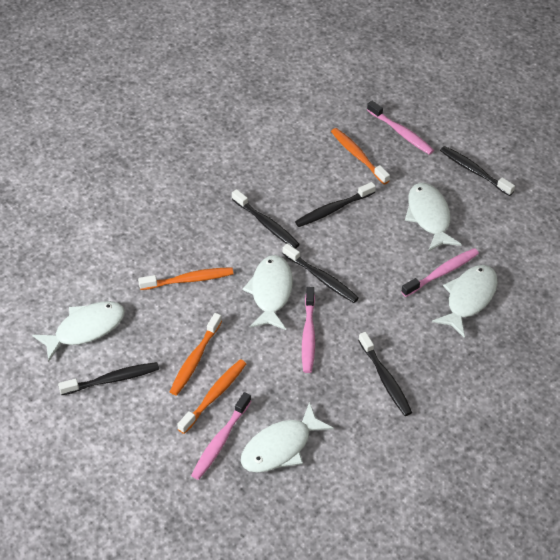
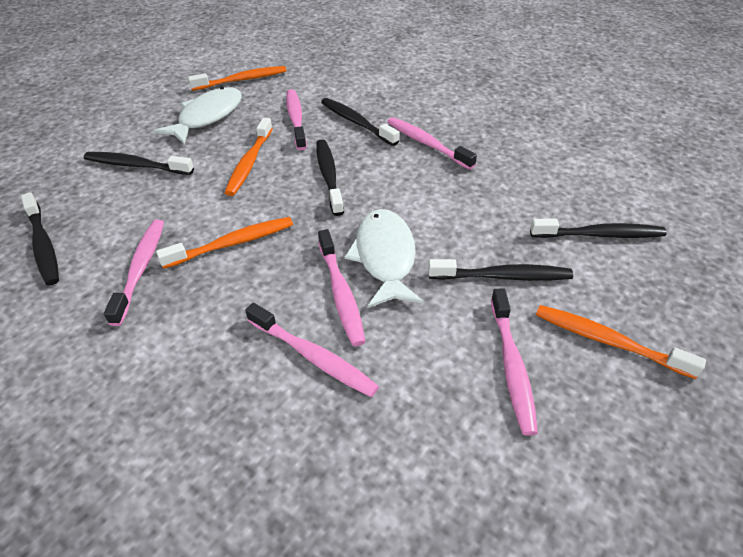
pink toothbrush: 4 -> 6
white fish: 5 -> 2

